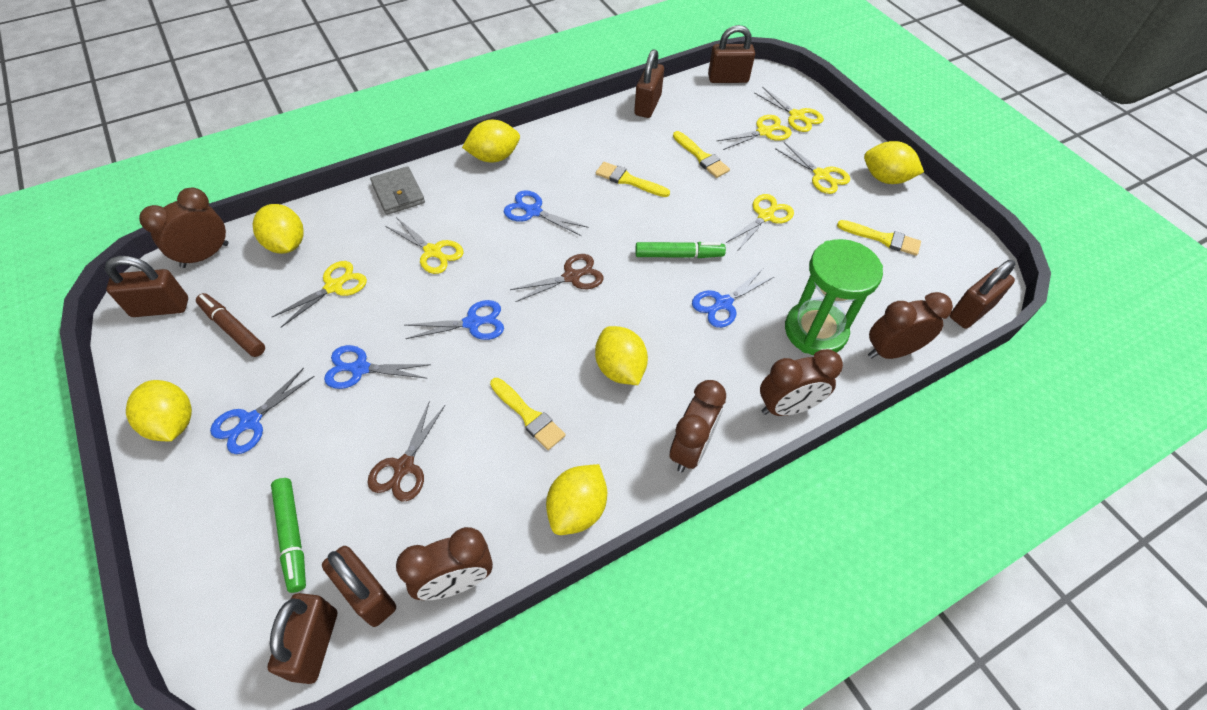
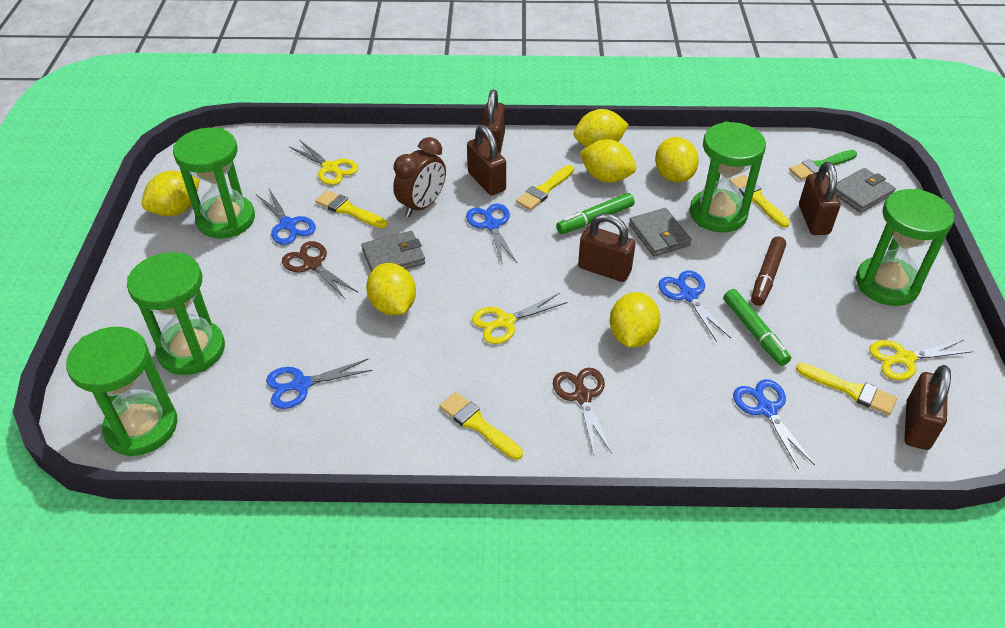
brown clock: 5 -> 1
brown padlock: 6 -> 5
green brush: 0 -> 1
green hourglass: 1 -> 5
grey wallet: 1 -> 3
yellow brush: 4 -> 5
yellow scissors: 6 -> 3

